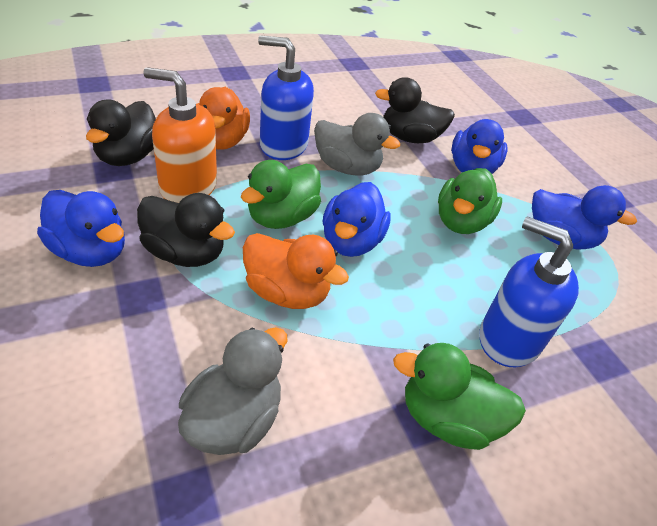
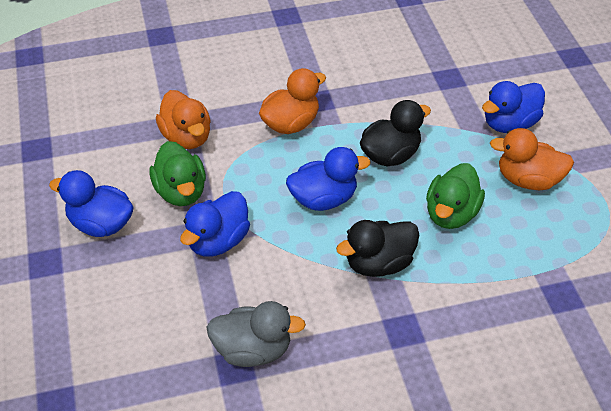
black duck: 3 -> 2
blue soap dispenser: 2 -> 0
green duck: 3 -> 2
grey duck: 2 -> 1
orange duck: 2 -> 3
orange soap dispenser: 1 -> 0

